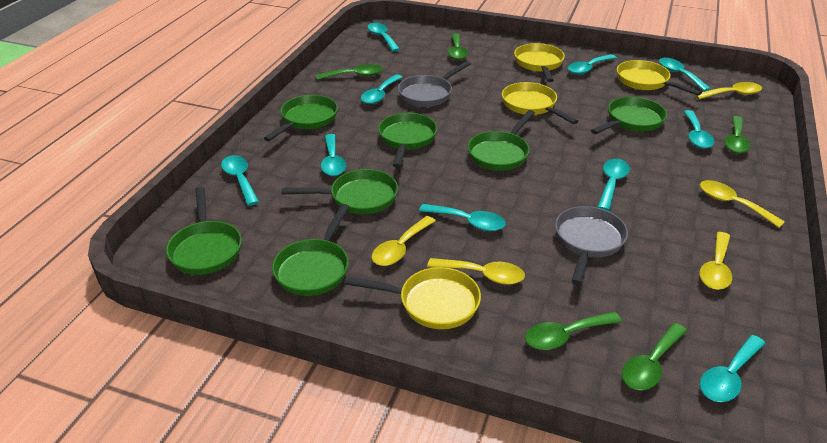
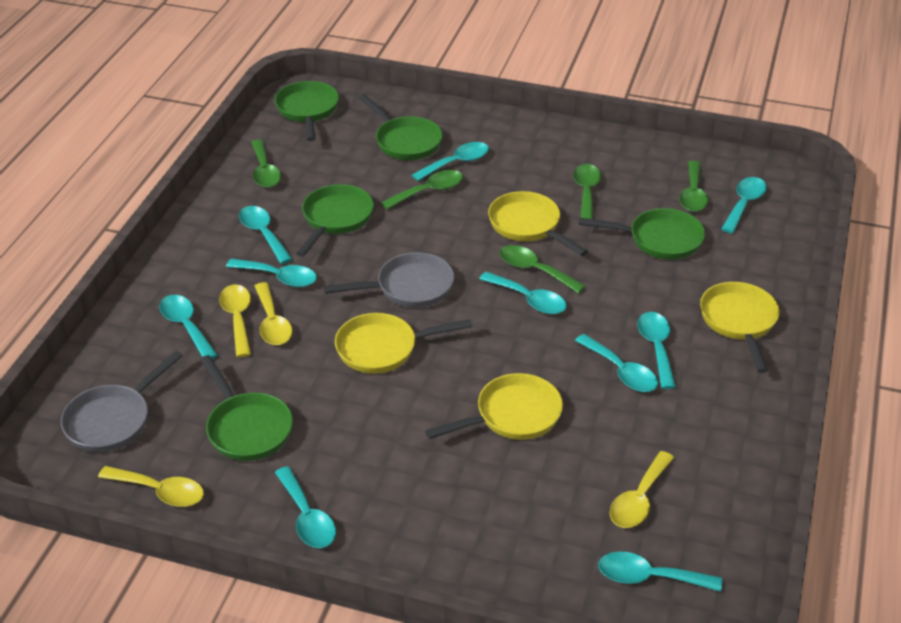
green pan: 7 -> 5
yellow spoon: 5 -> 4

